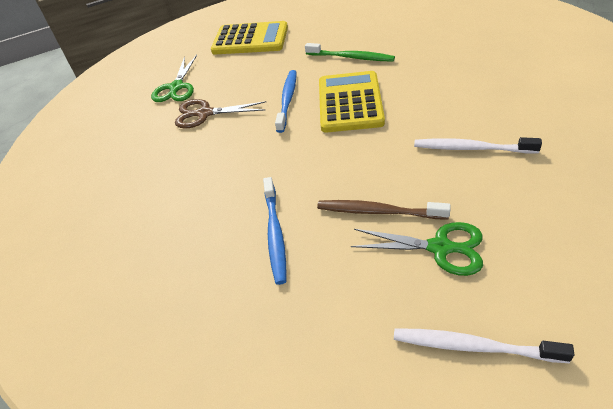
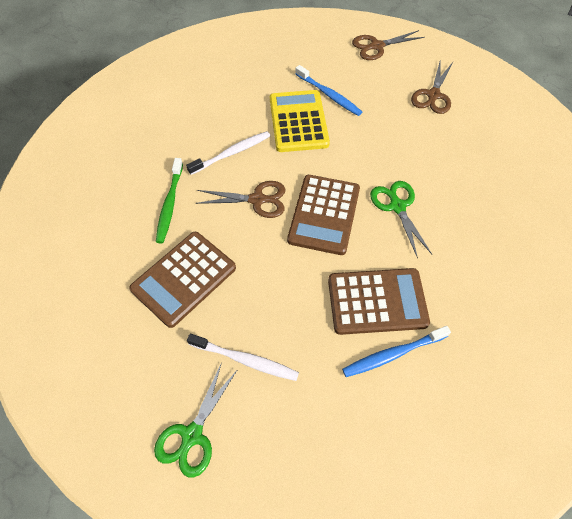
brown calculator: 0 -> 3
brown scissors: 1 -> 3
brown toothbrush: 1 -> 0
yellow calculator: 2 -> 1

